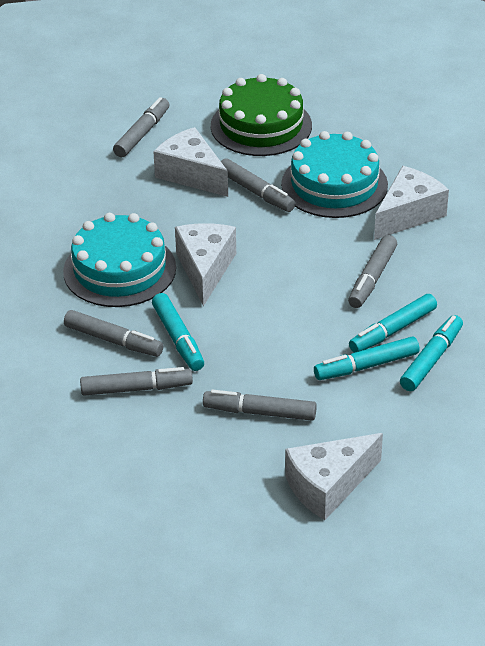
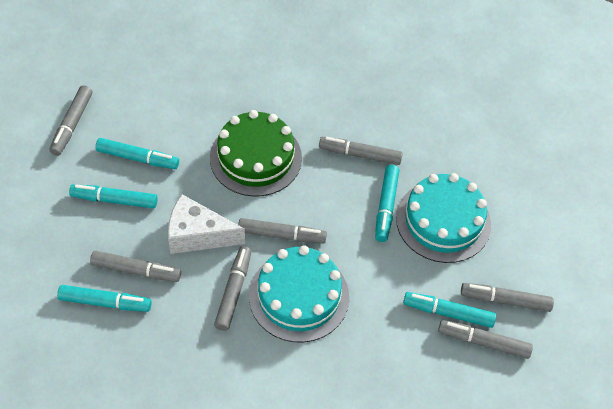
grey marker: 6 -> 7
turquoise marker: 4 -> 5
white cheese: 4 -> 1

